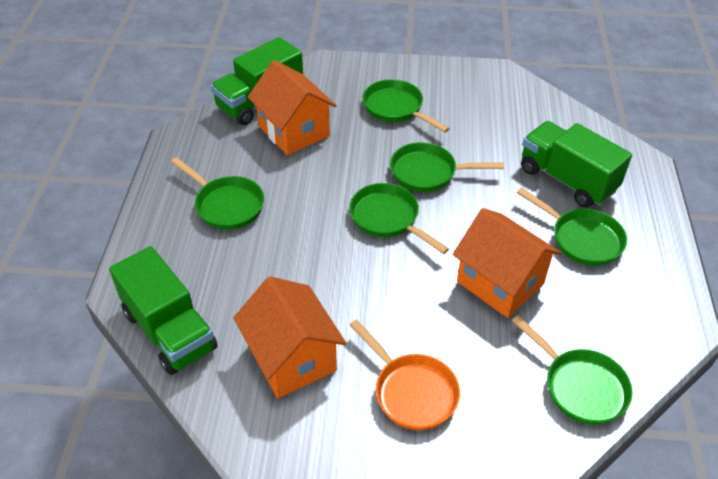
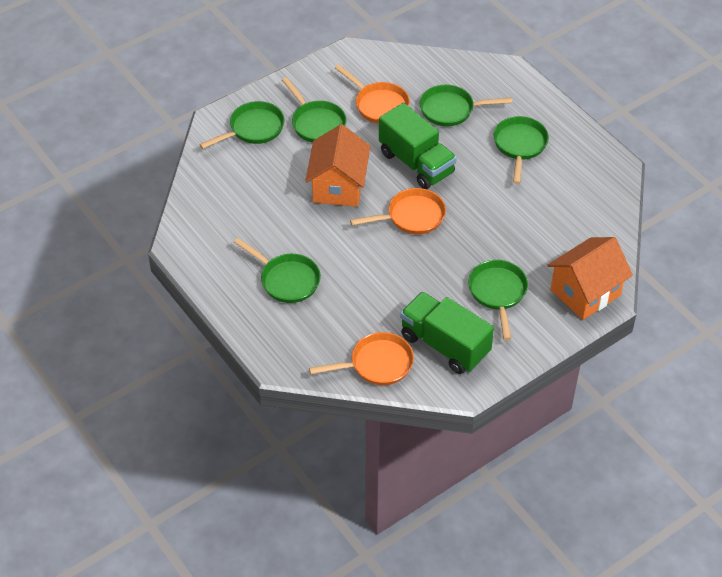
green truck: 3 -> 2
orange house: 3 -> 2
orange pan: 1 -> 3

